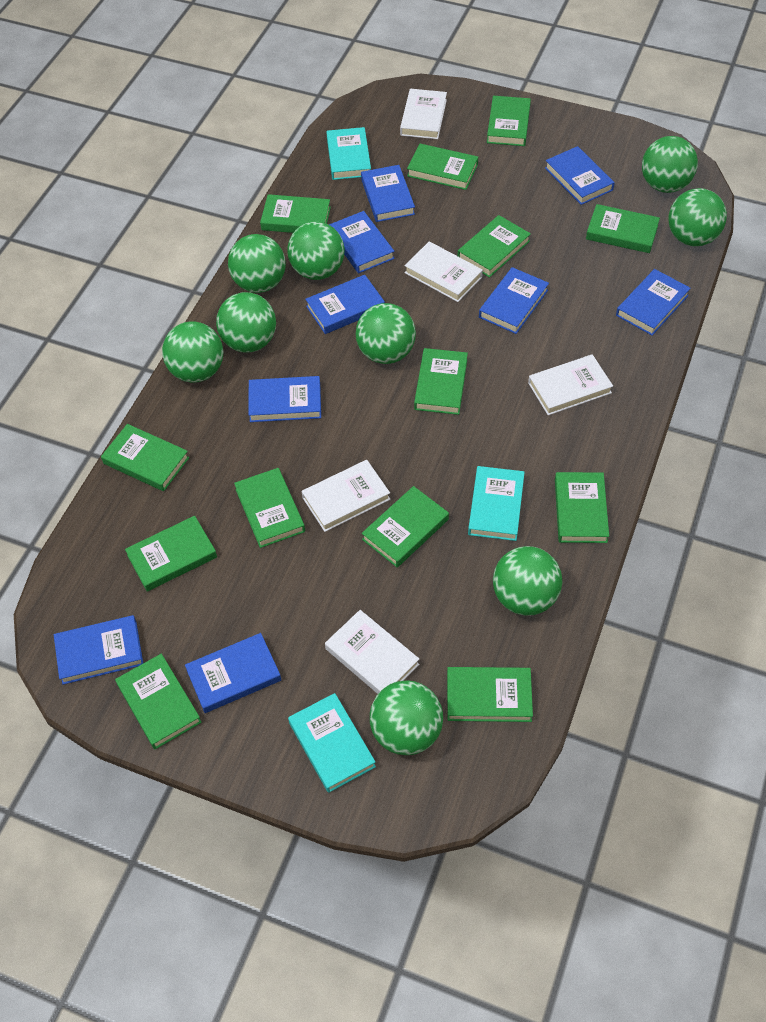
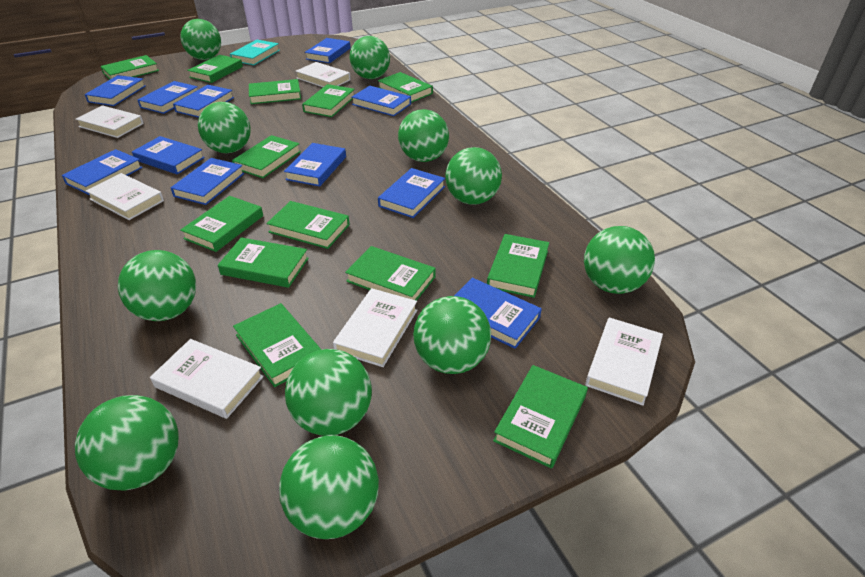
blue book: 9 -> 11
green ball: 9 -> 11
turquoise book: 3 -> 1
white book: 5 -> 6

